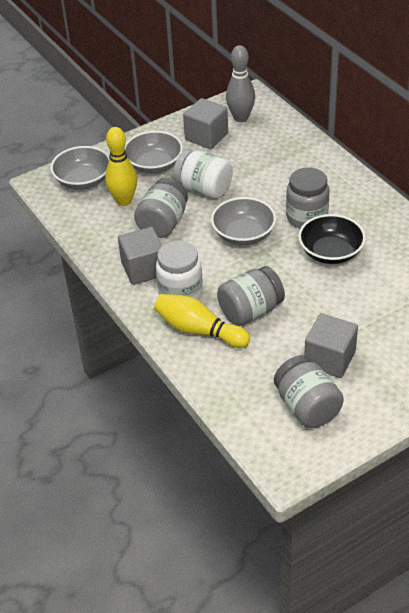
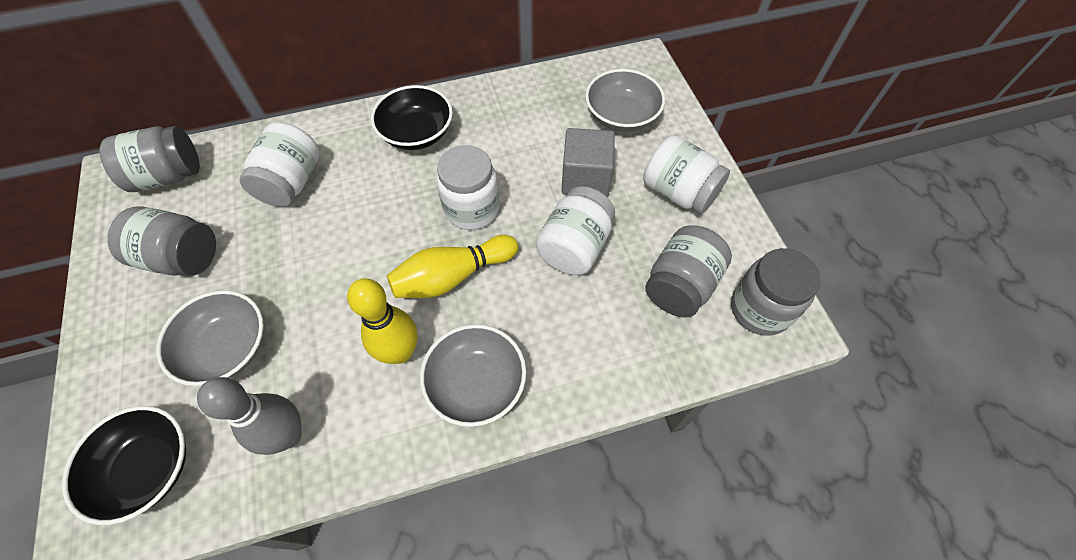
black bowl: 1 -> 2
grey cube: 3 -> 1
white jar: 2 -> 4

